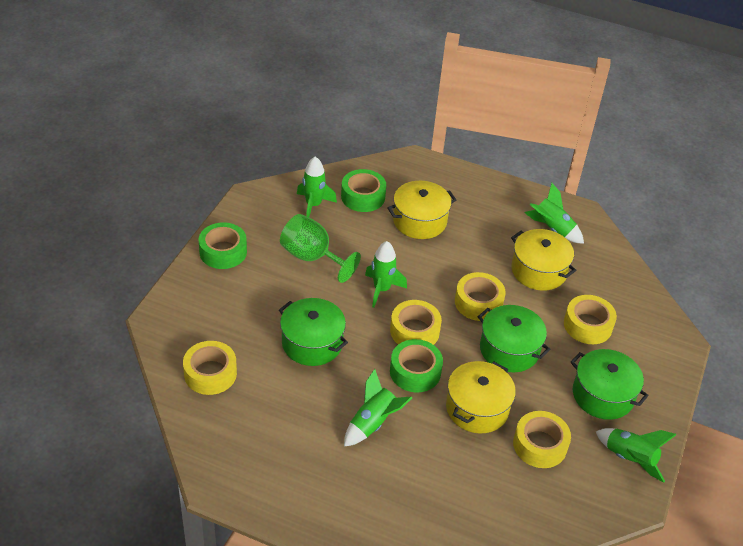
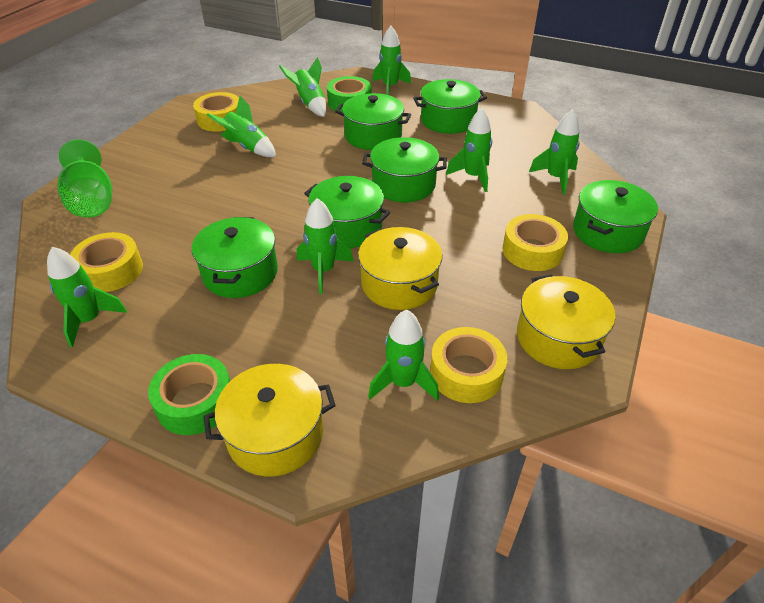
green pot: 3 -> 6
green rocket: 5 -> 8
green tape: 3 -> 2
yellow tape: 5 -> 4

